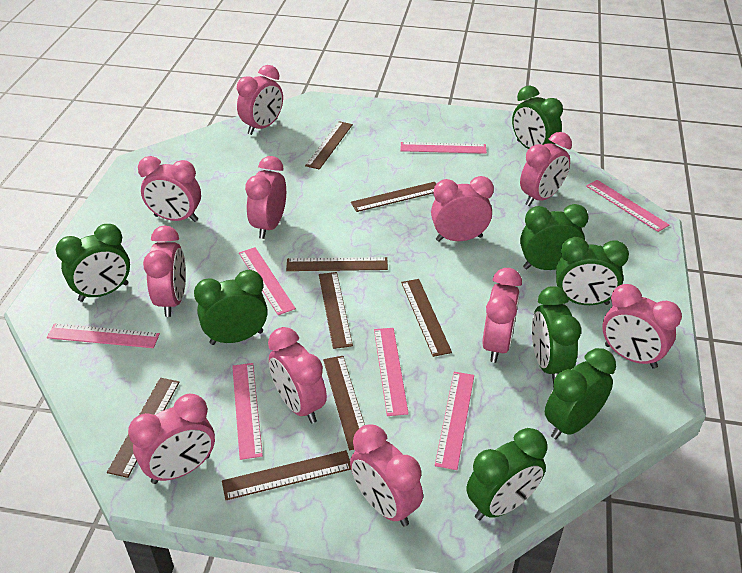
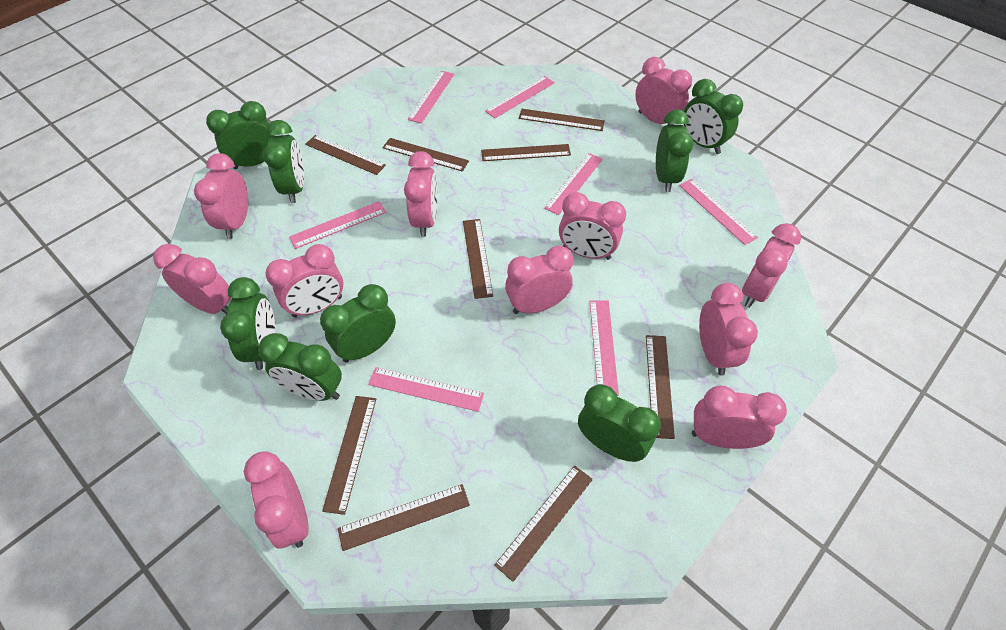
brown ruler: 8 -> 9

